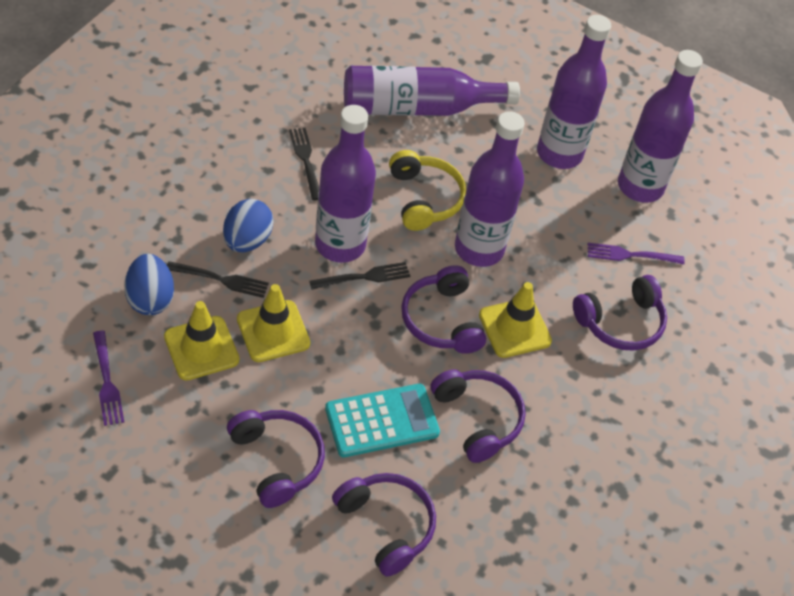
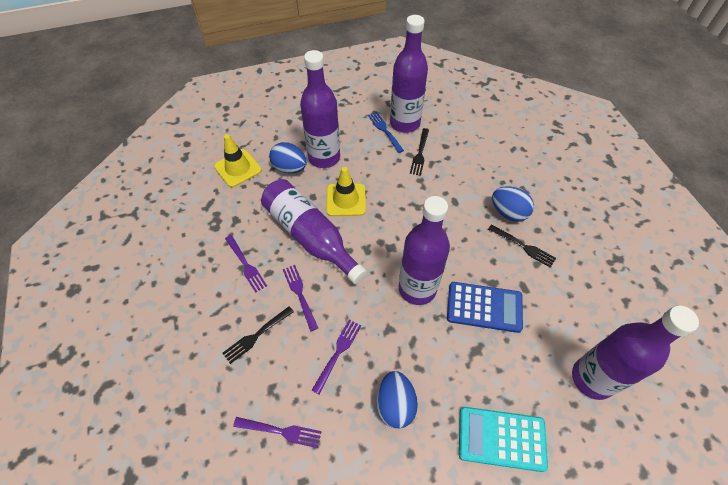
blue calculator: 0 -> 1
blue egg: 2 -> 3
blue fork: 0 -> 1
purple fork: 2 -> 4
purple headphones: 5 -> 0
yellow headphones: 1 -> 0
yellow traffic cone: 3 -> 2

